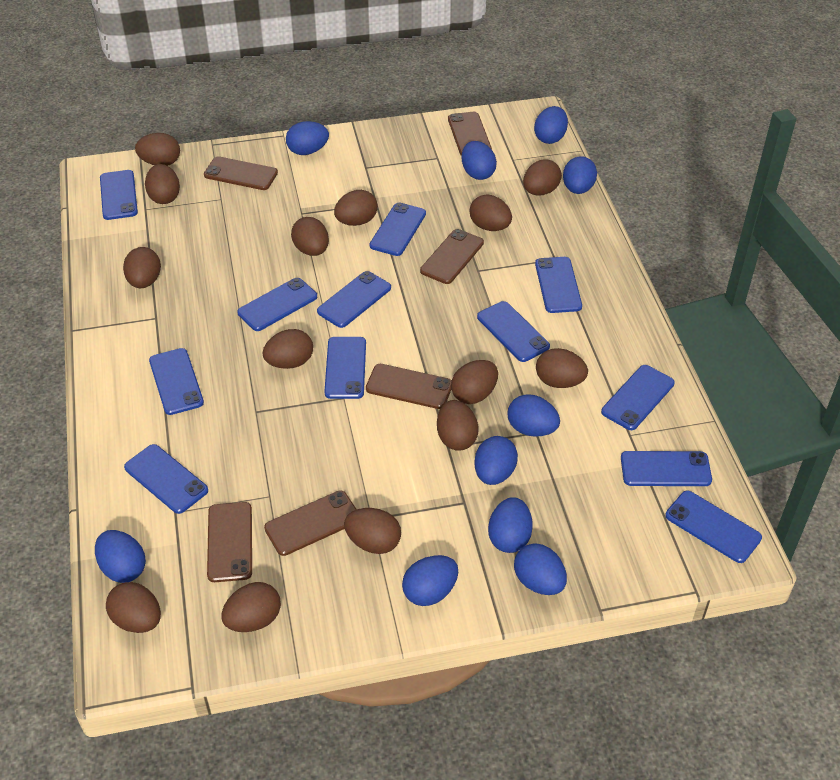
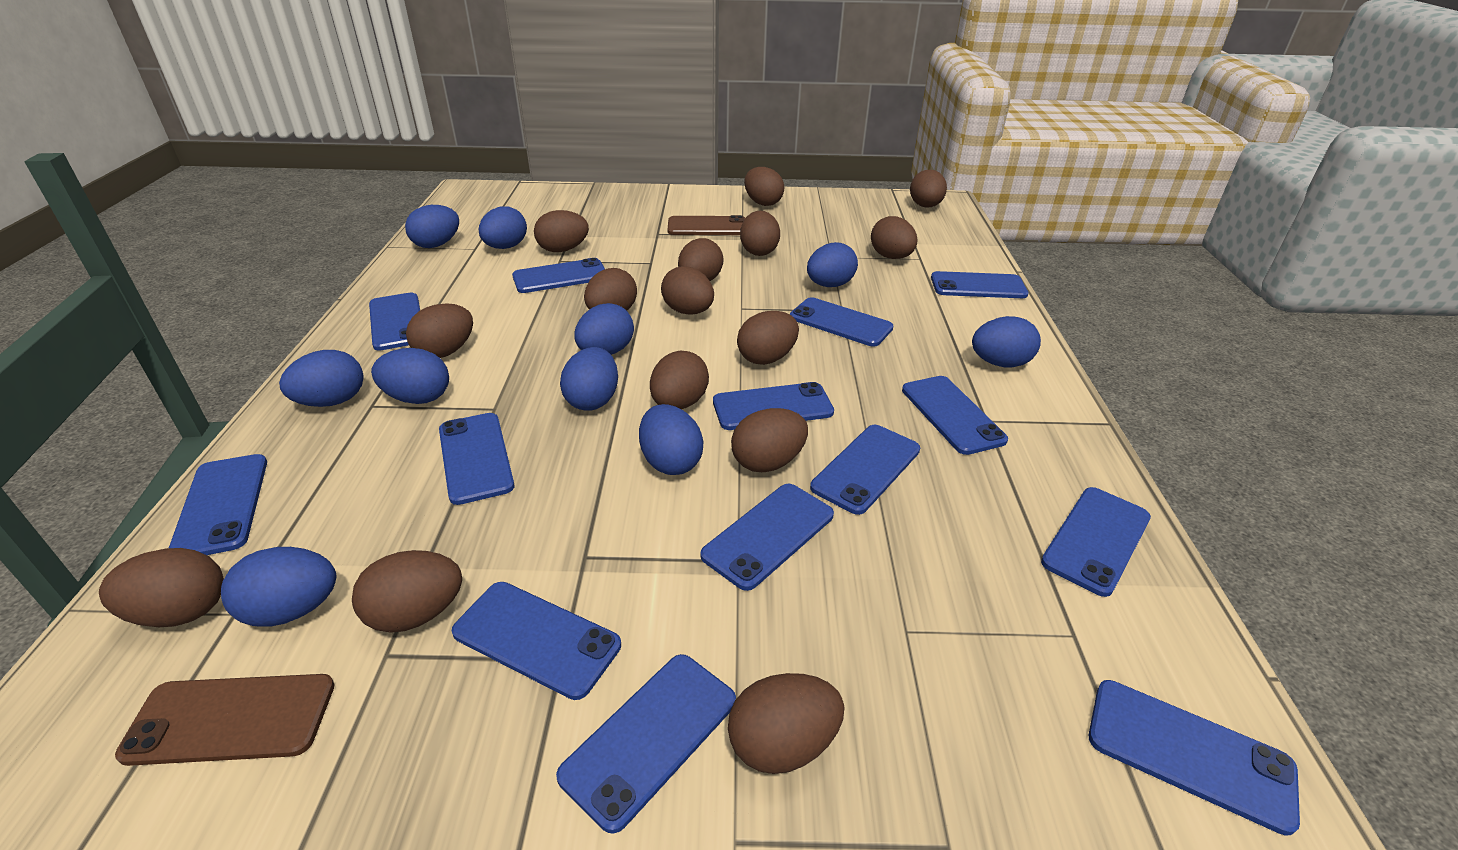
blue phone: 12 -> 14
brown egg: 14 -> 15
brown phone: 6 -> 2

